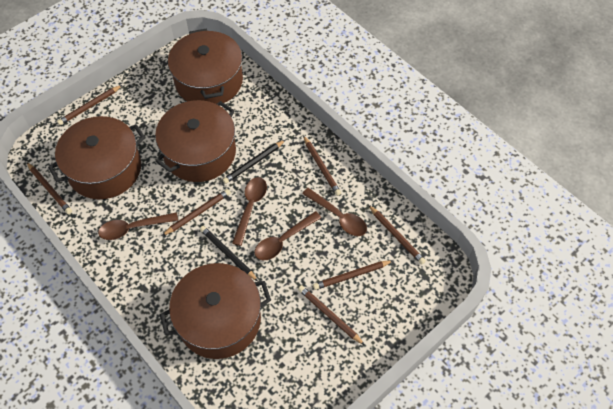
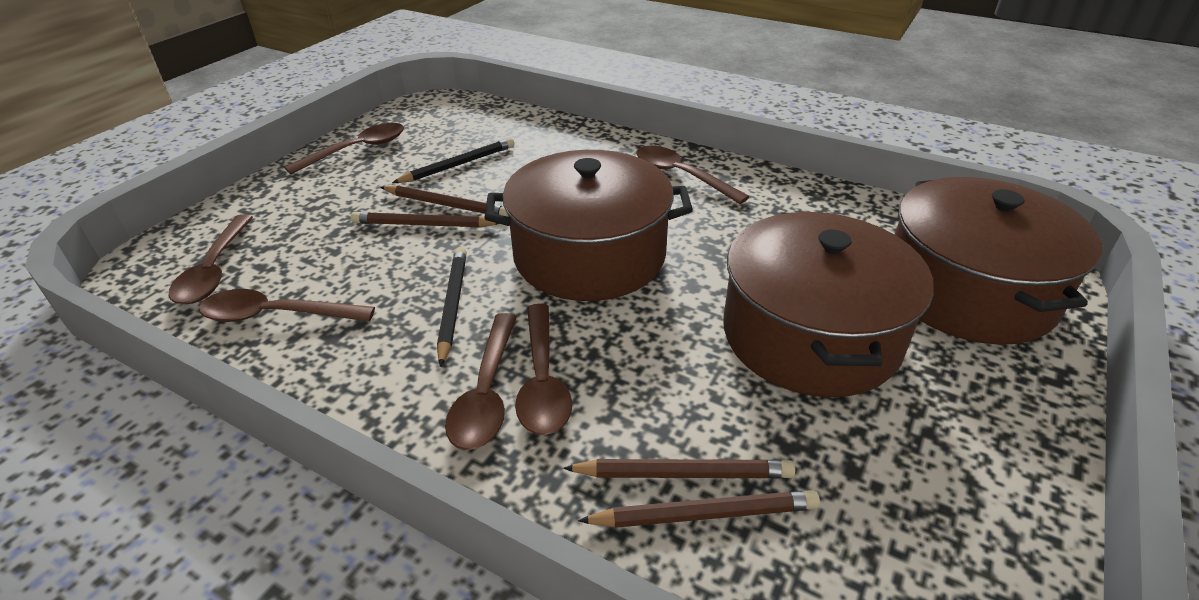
brown pencil: 7 -> 4
brown pot: 4 -> 3
brown spoon: 4 -> 6

